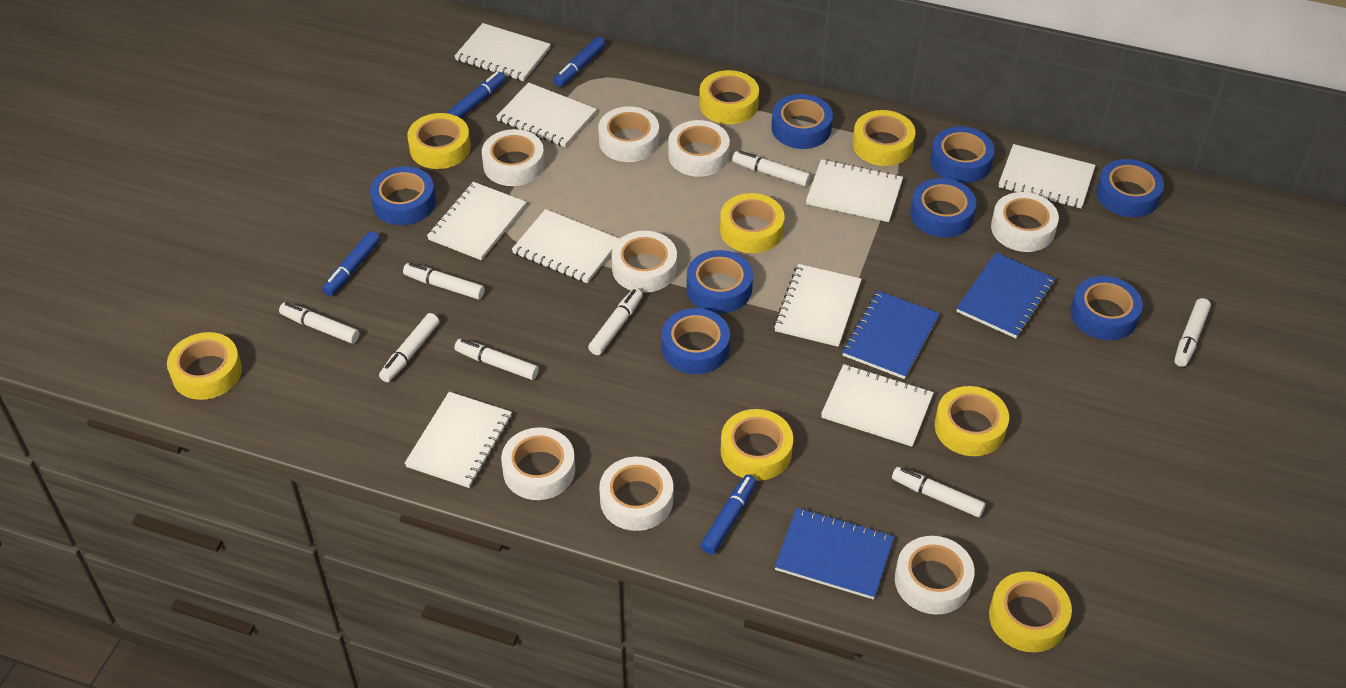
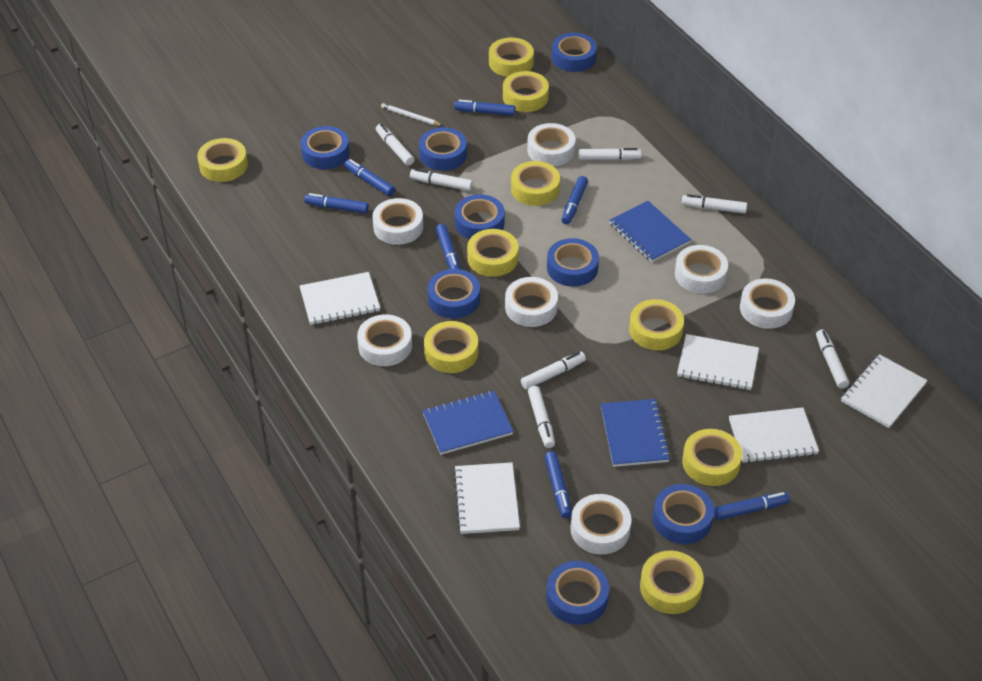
blue marker: 4 -> 7
white marker: 8 -> 7
white notebook: 9 -> 5
white pencil: 0 -> 1
white tape: 8 -> 7
yellow tape: 8 -> 9

